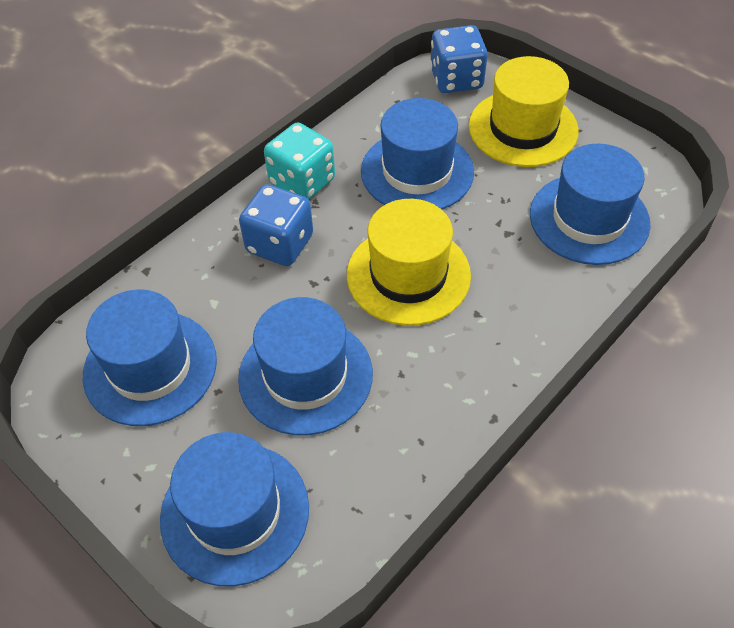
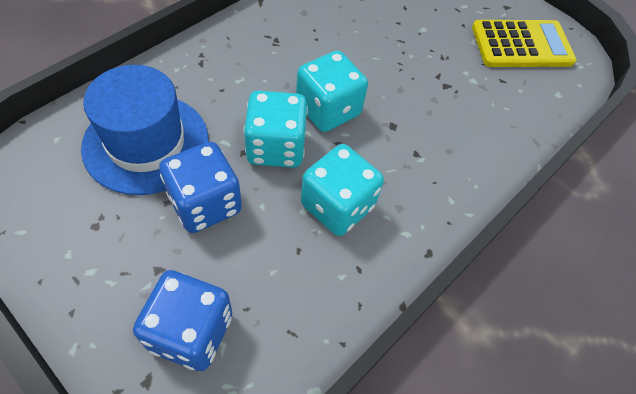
blue hat: 5 -> 1
turquoise dice: 1 -> 3
yellow calculator: 0 -> 1
yellow hat: 2 -> 0

